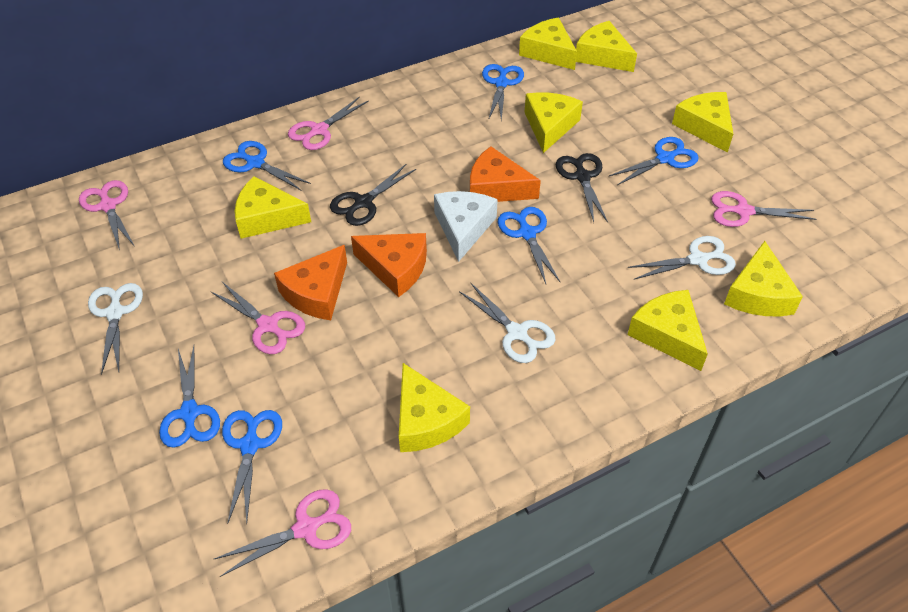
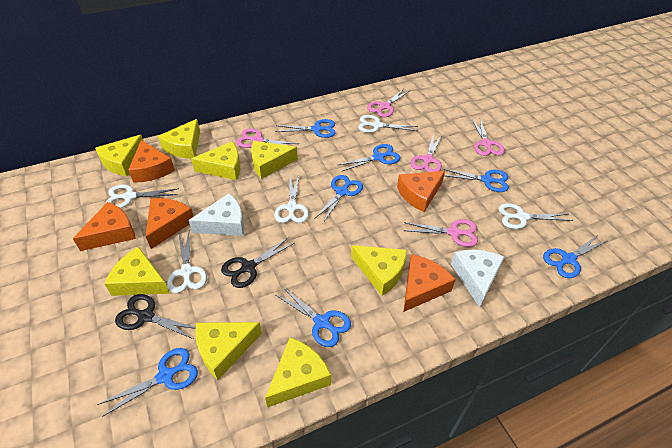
blue scissors: 6 -> 7
orange cheese: 3 -> 5
white cheese: 1 -> 2
white scissors: 3 -> 5

